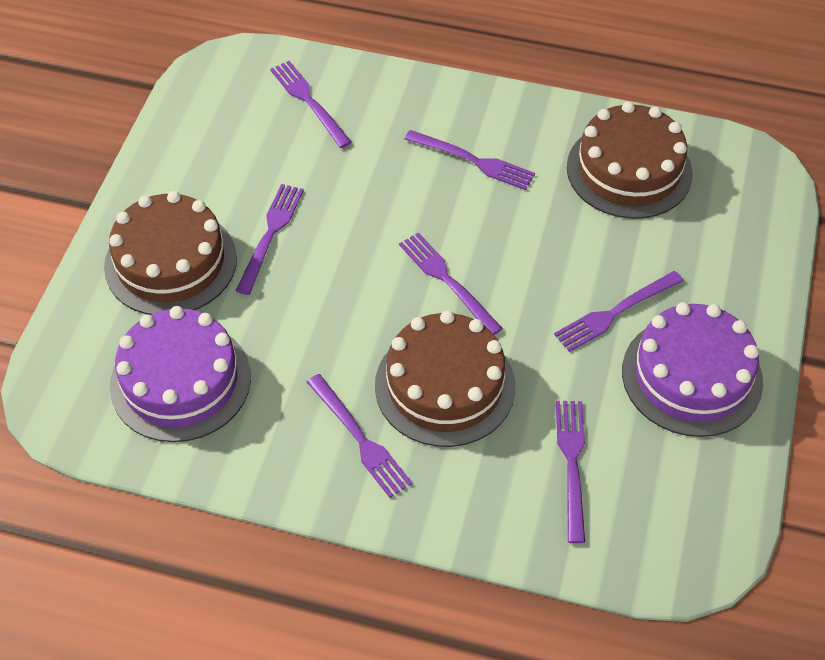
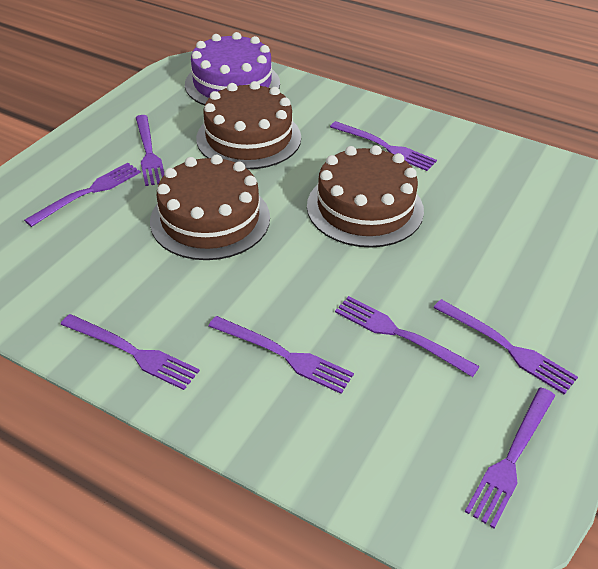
purple cake: 2 -> 1
purple fork: 7 -> 8

